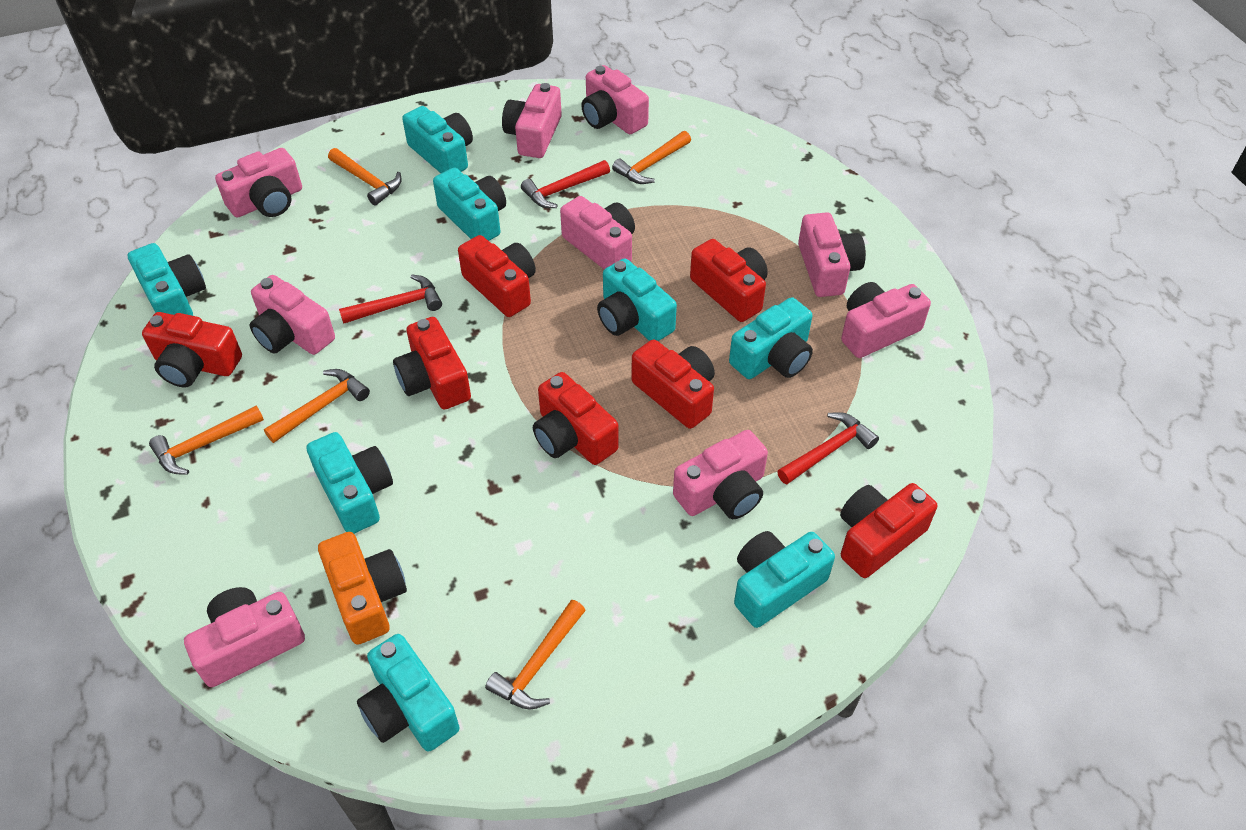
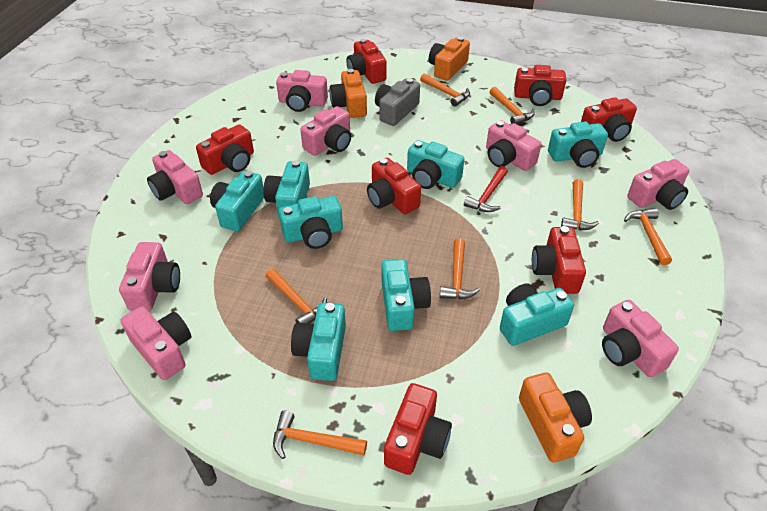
grey camera: 0 -> 1
orange camera: 1 -> 3
orange hammer: 5 -> 7
pink camera: 9 -> 8
red hammer: 3 -> 1

